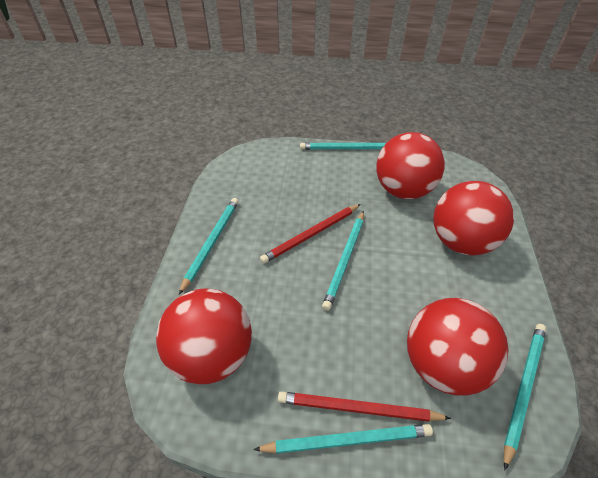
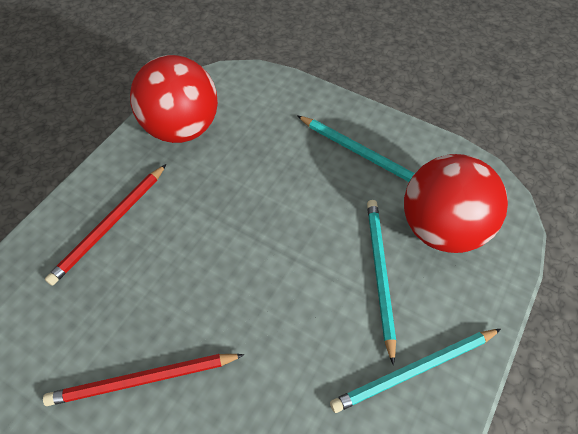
red ball: 4 -> 2
turquoise pencil: 5 -> 3

